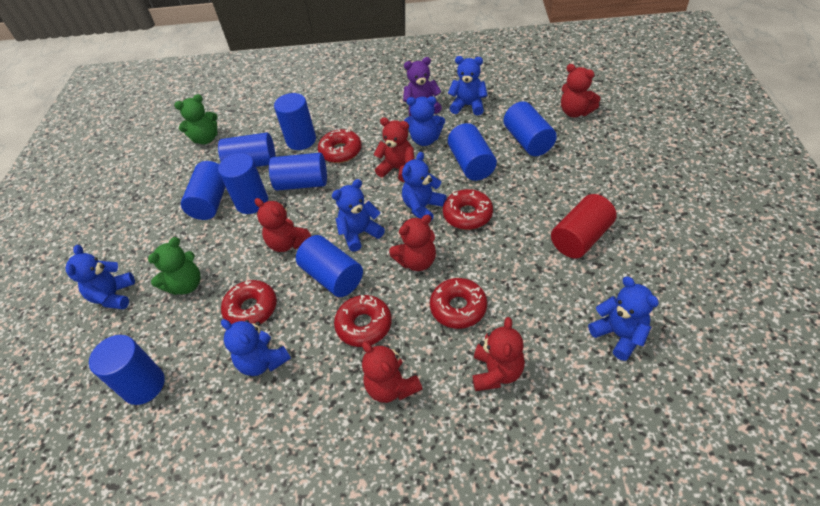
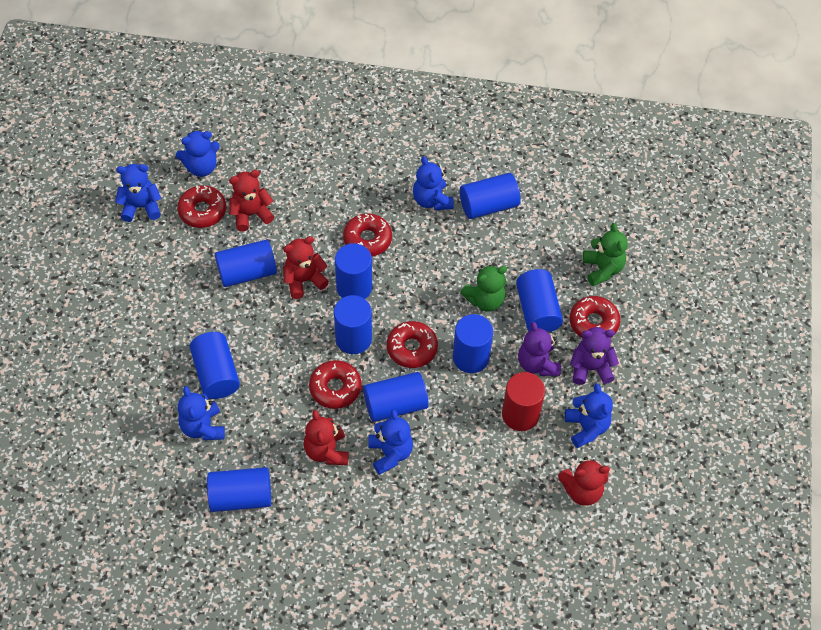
blue teddy bear: 7 -> 6
purple teddy bear: 1 -> 2
red teddy bear: 6 -> 4

